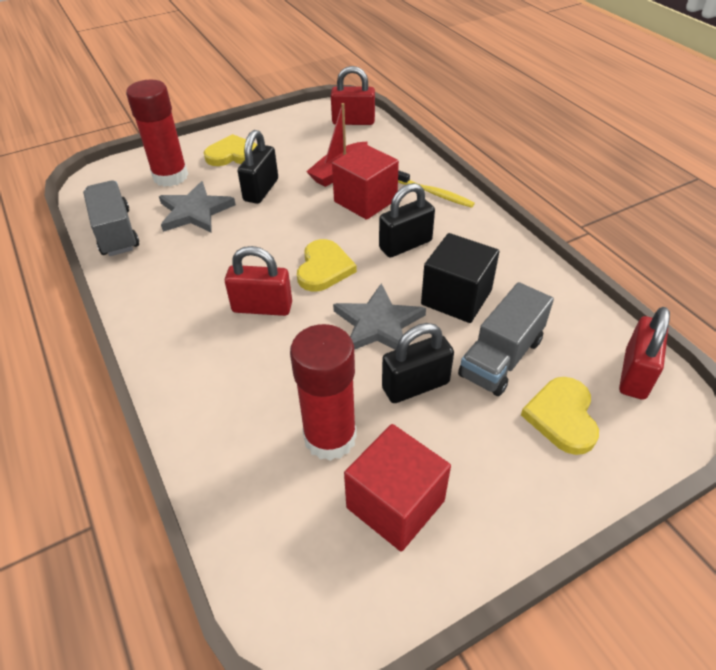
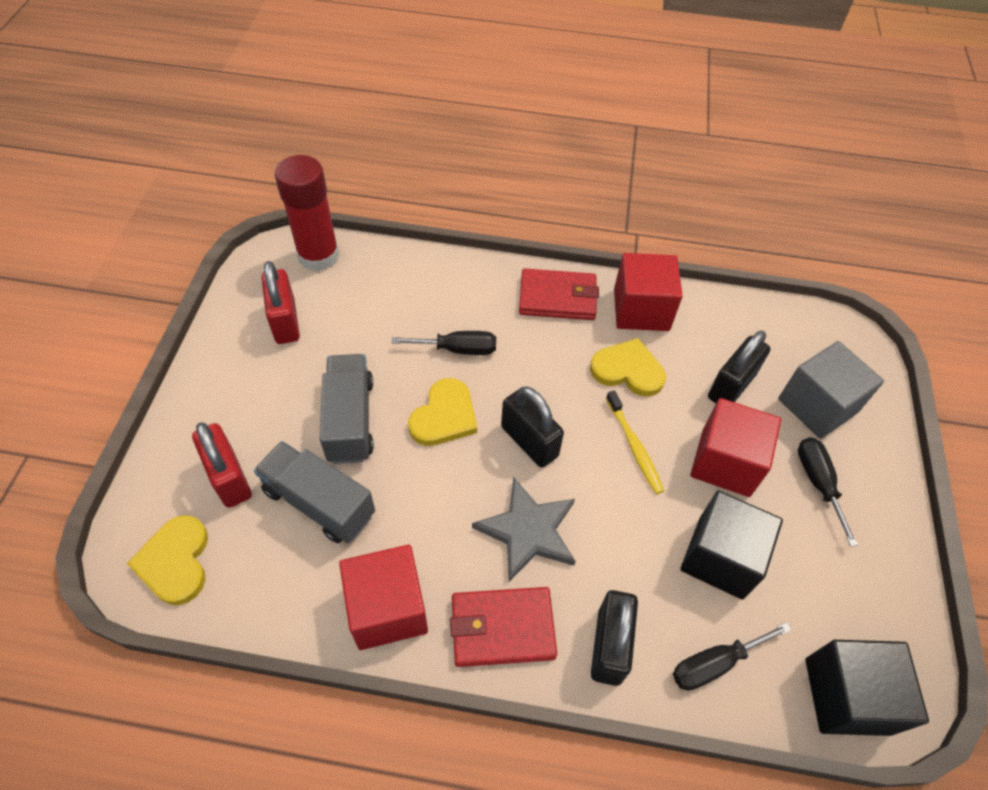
black cube: 1 -> 2
black screwdriver: 0 -> 3
grey cube: 0 -> 1
grey star: 2 -> 1
red boat: 1 -> 0
red cube: 2 -> 3
red glue stick: 2 -> 1
red padlock: 3 -> 2
red wallet: 0 -> 2

